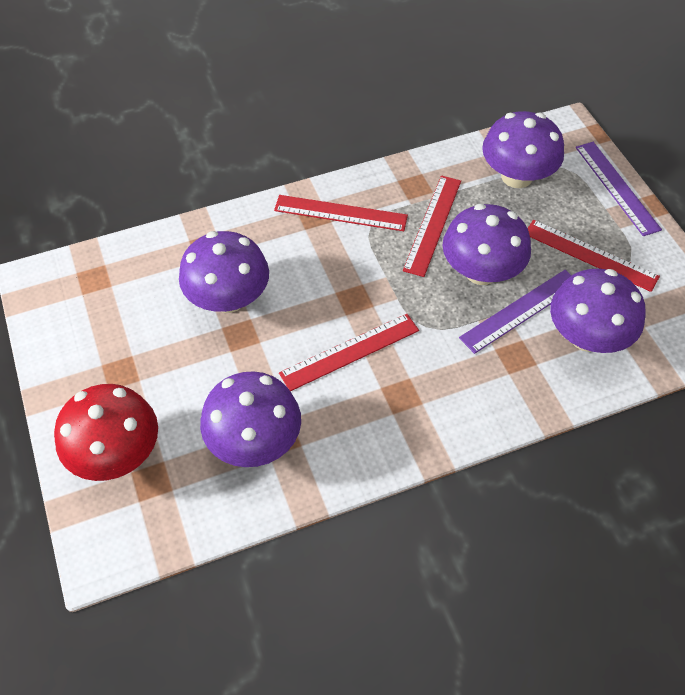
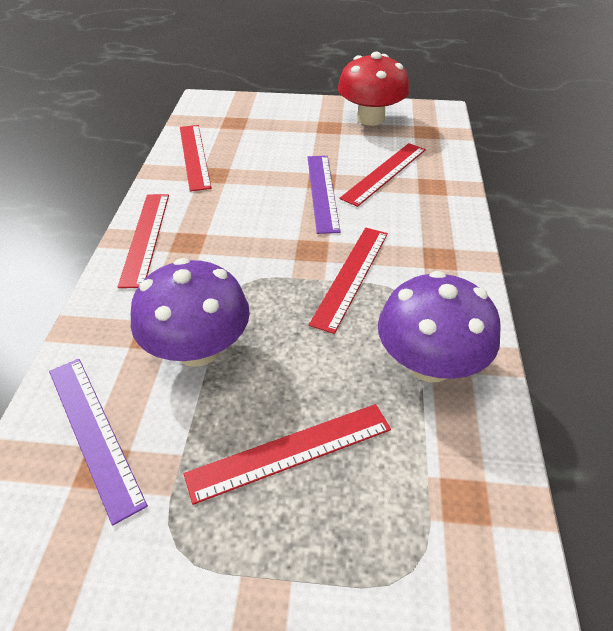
purple mushroom: 5 -> 2
red ruler: 4 -> 5

